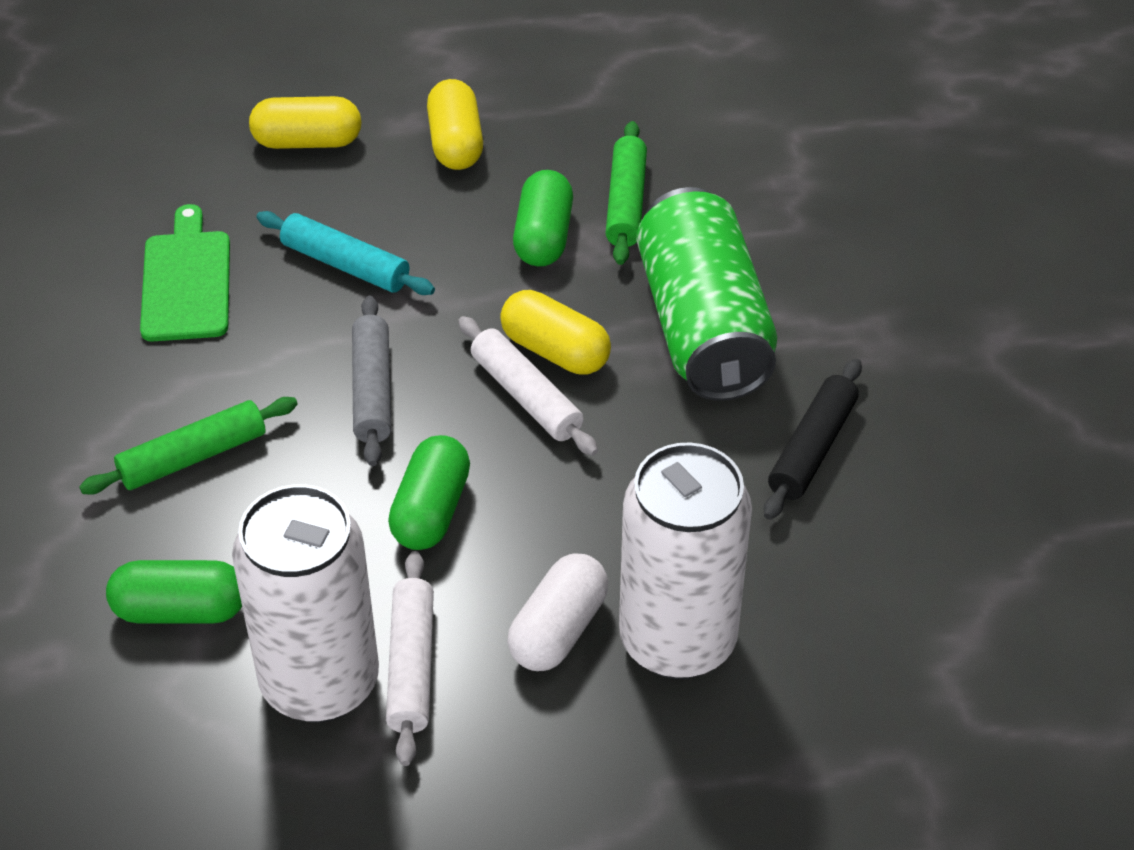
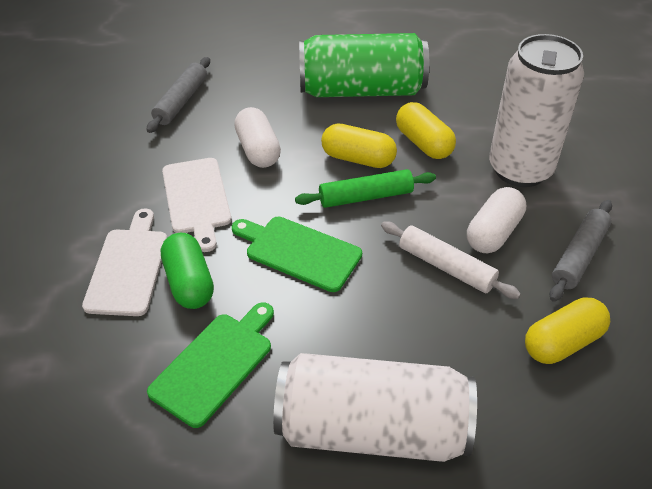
black rolling pin: 1 -> 0
green capsule: 3 -> 1
green cutting board: 1 -> 2
green rolling pin: 2 -> 1
grey rolling pin: 1 -> 2
turquoise rolling pin: 1 -> 0
white capsule: 1 -> 2
white cutting board: 0 -> 2
white rolling pin: 2 -> 1

